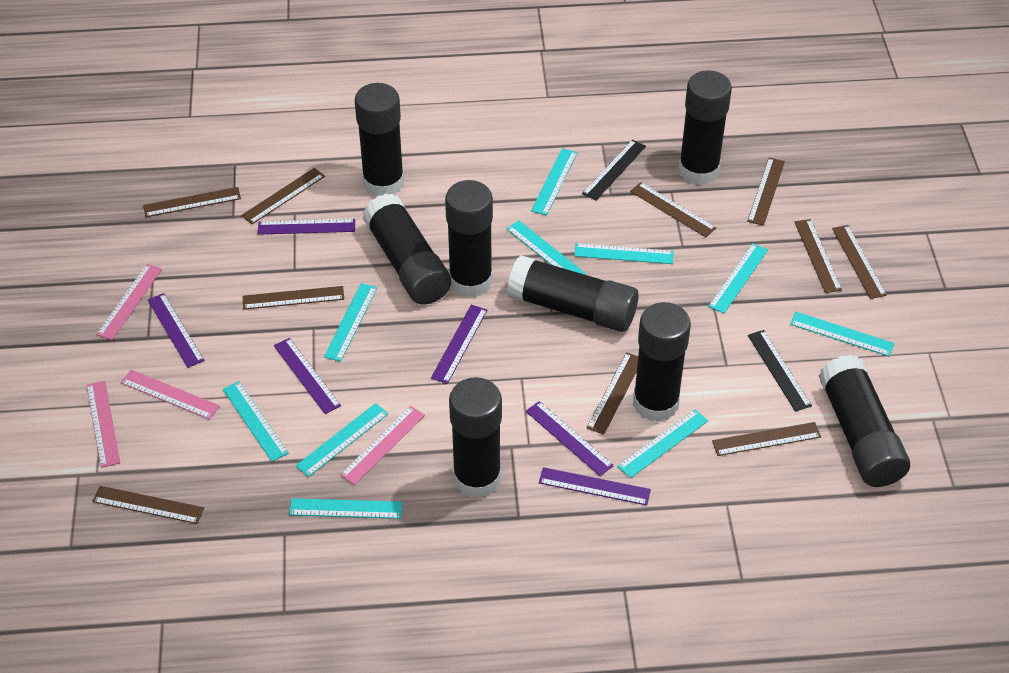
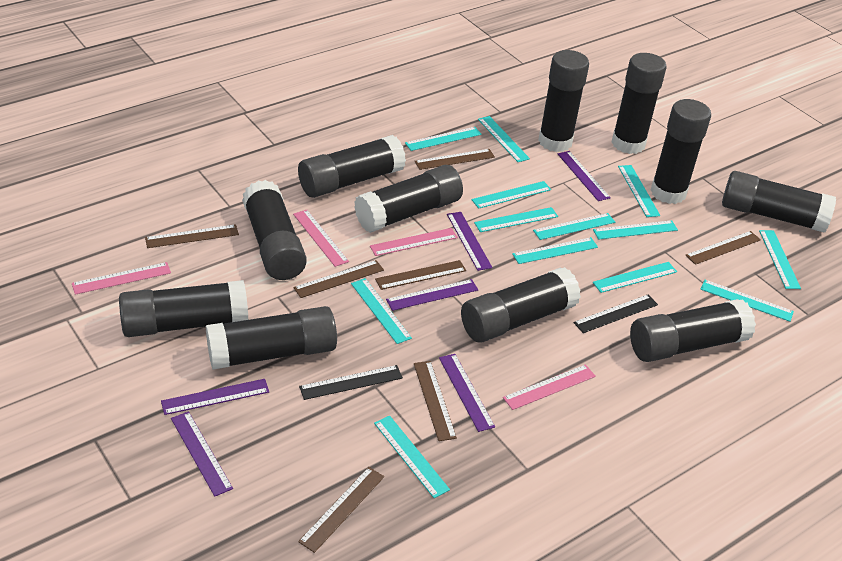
black glue stick: 8 -> 11
brown ruler: 10 -> 7
turquoise ruler: 10 -> 13

